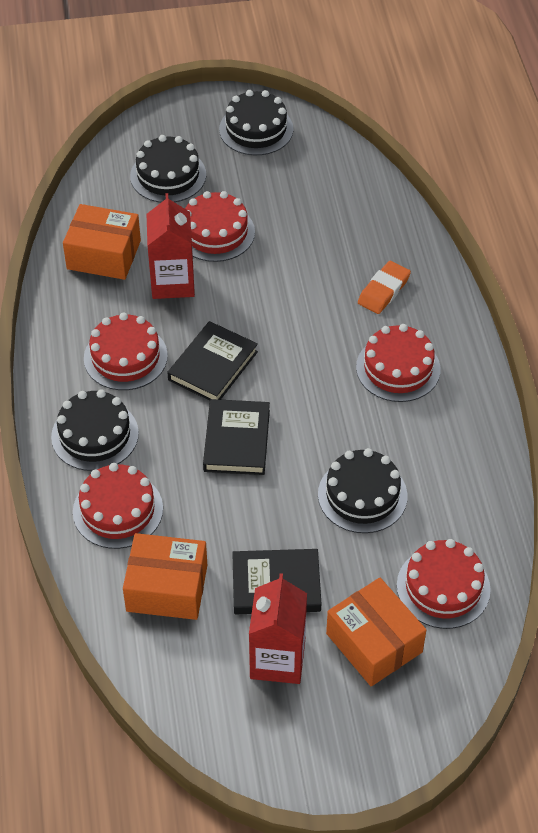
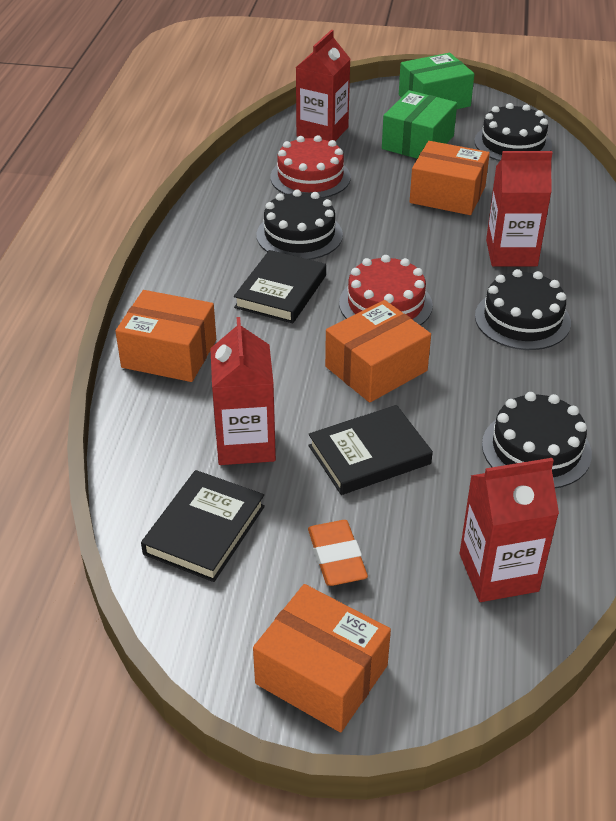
green box: 0 -> 2
orange box: 3 -> 4
red cake: 5 -> 2
red carton: 2 -> 4

